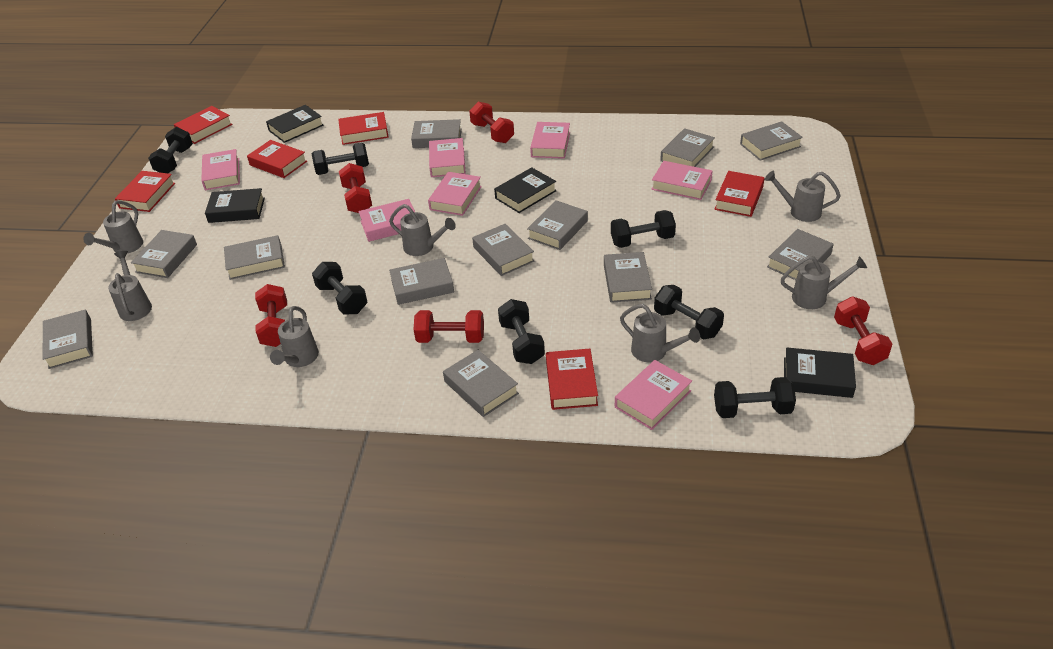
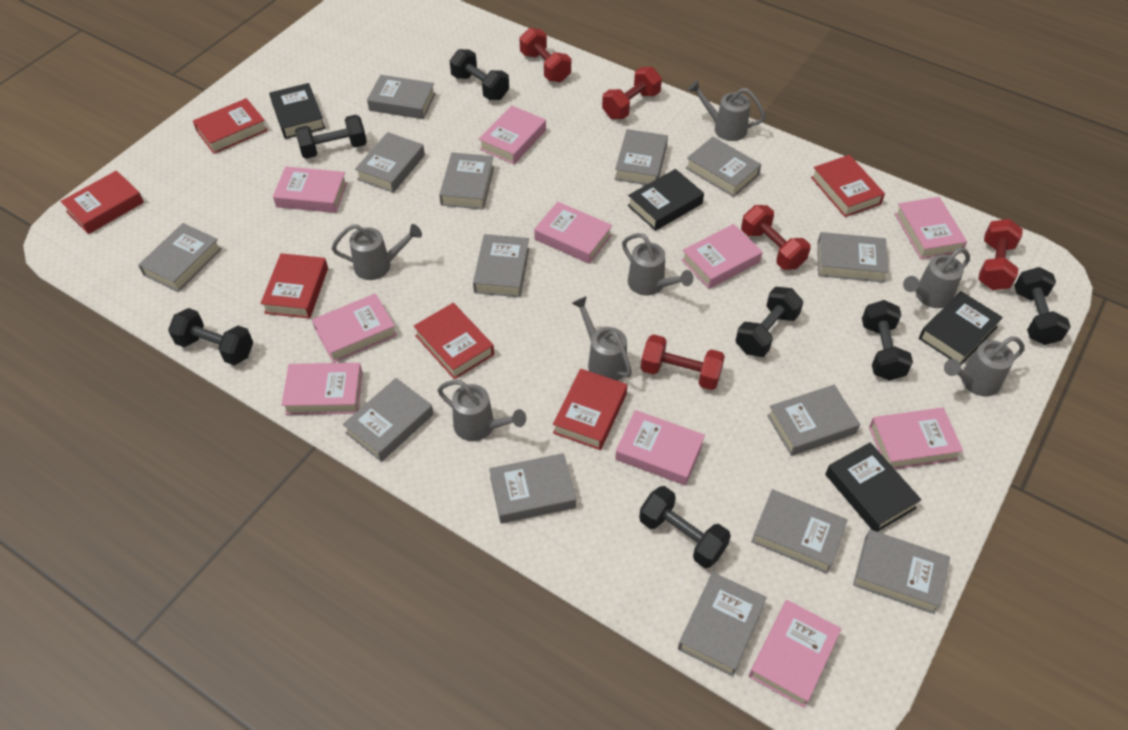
grey book: 12 -> 14
pink book: 7 -> 10

